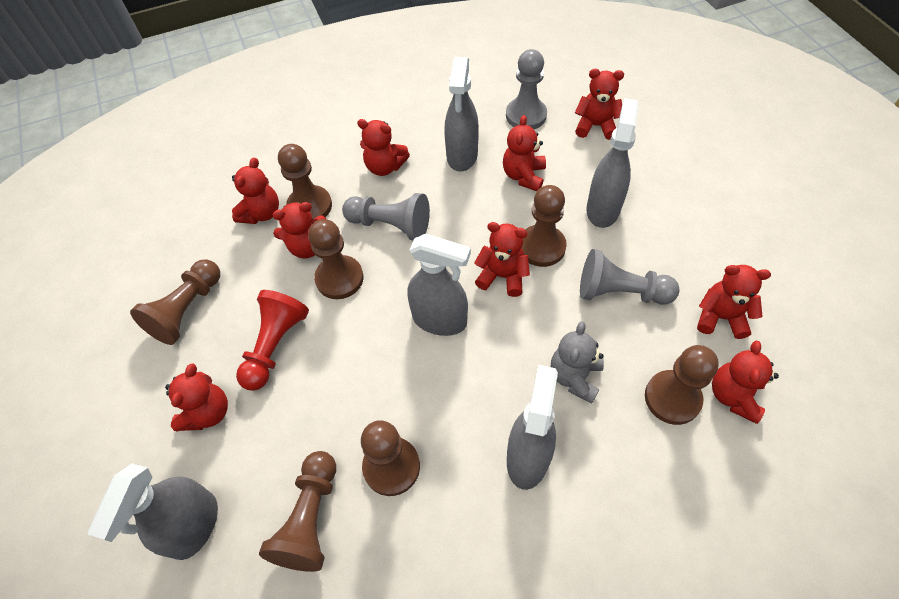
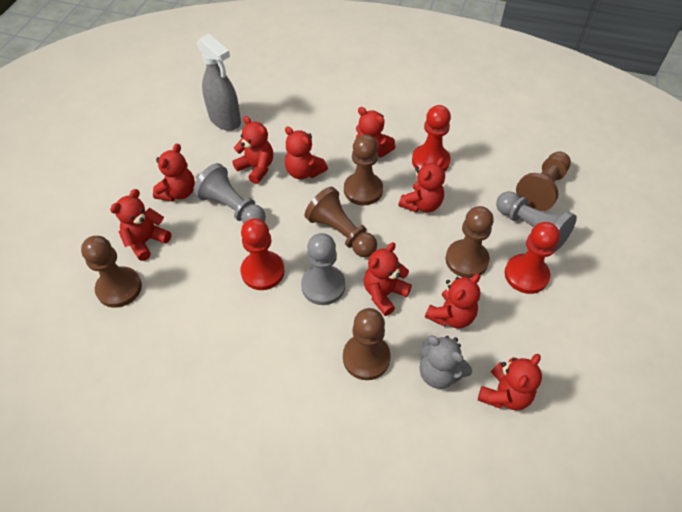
brown pawn: 7 -> 6
grey spray bottle: 5 -> 1
red pawn: 1 -> 3

